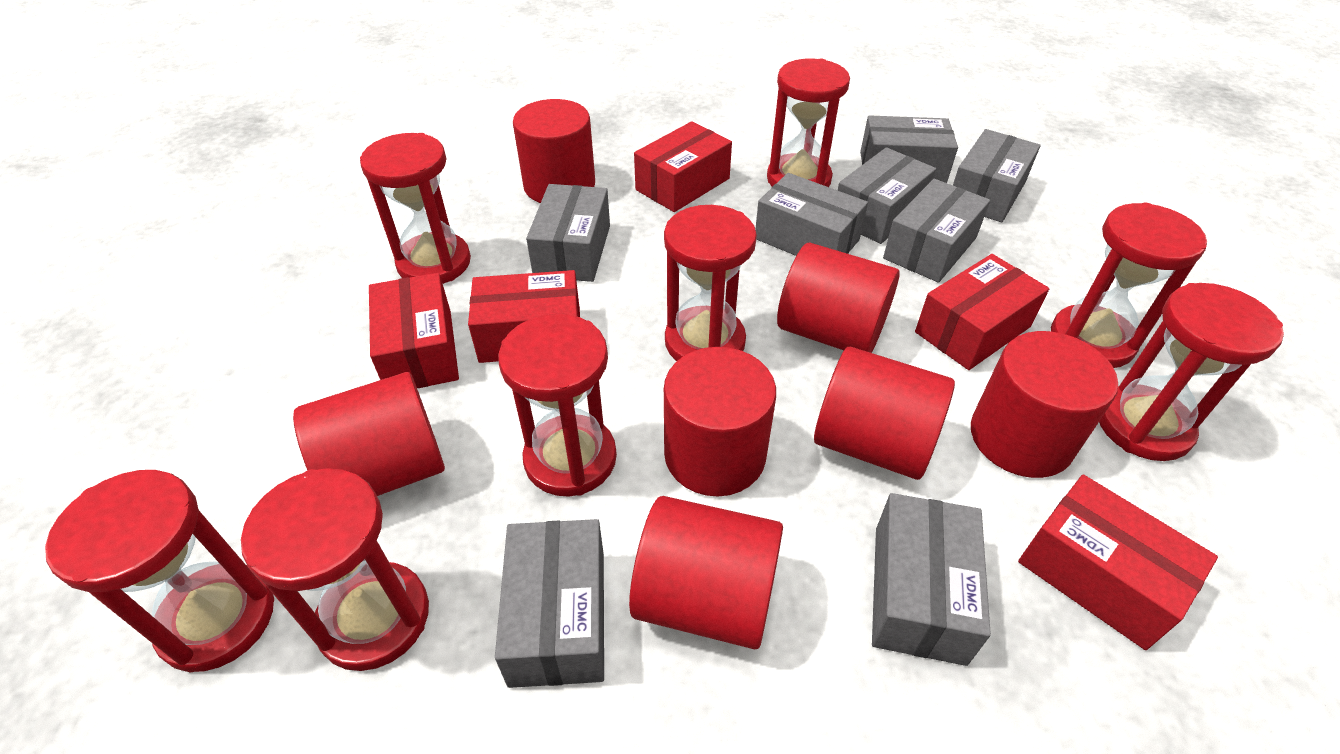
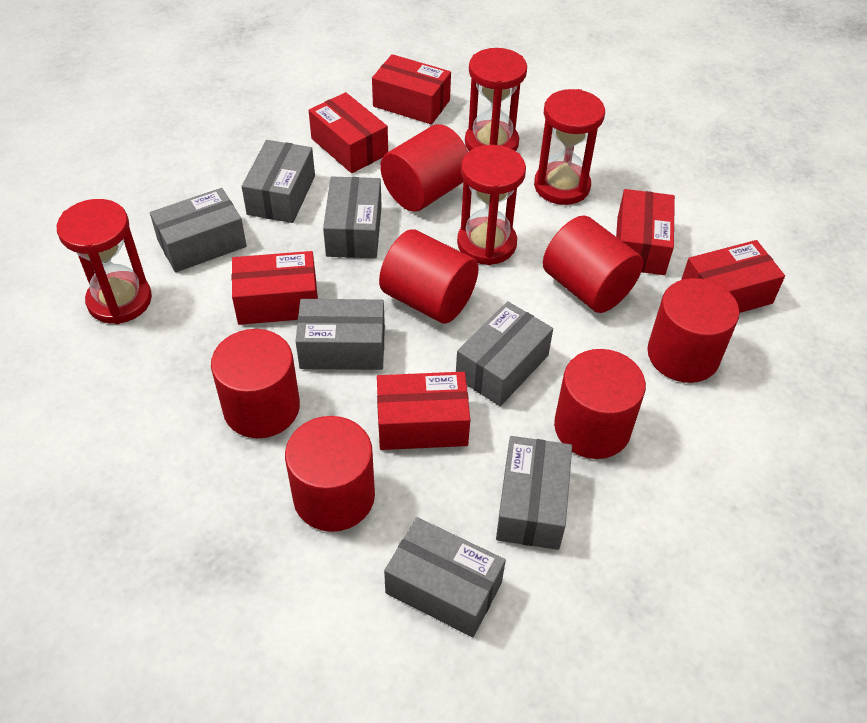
grey box: 8 -> 7
red box: 5 -> 6
red hourglass: 8 -> 4

